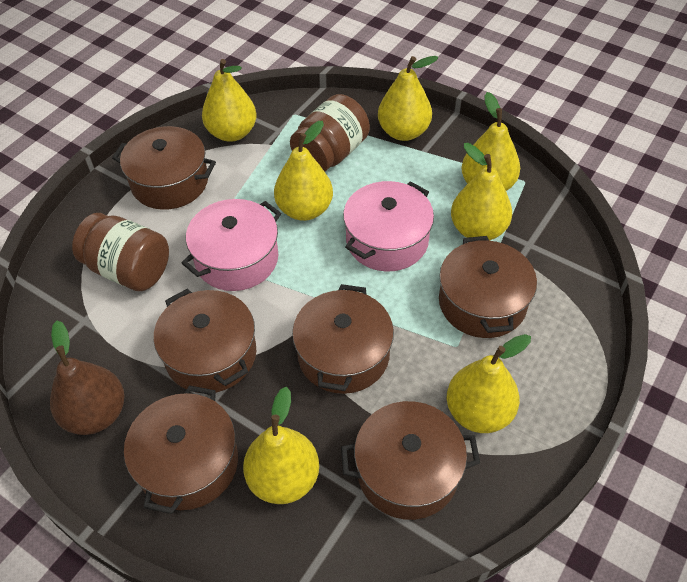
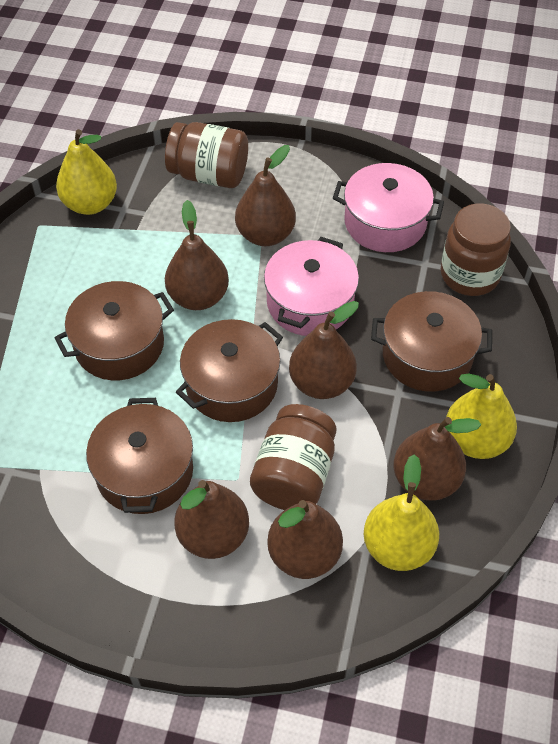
brown jar: 2 -> 3
brown pear: 1 -> 6
brown pot: 6 -> 4
yellow pear: 7 -> 3

